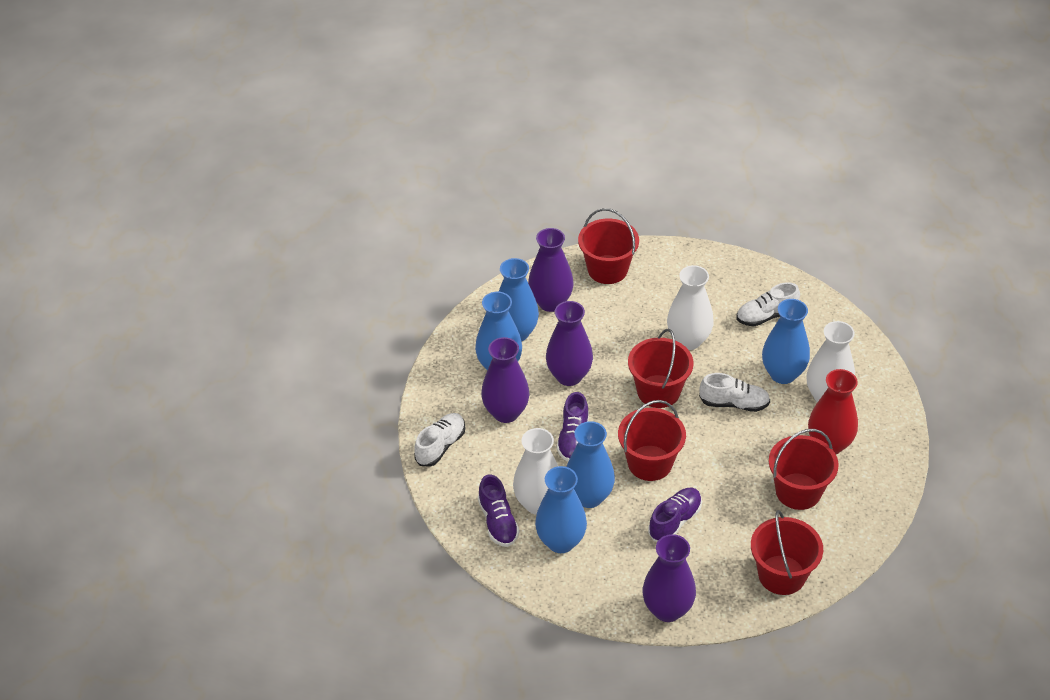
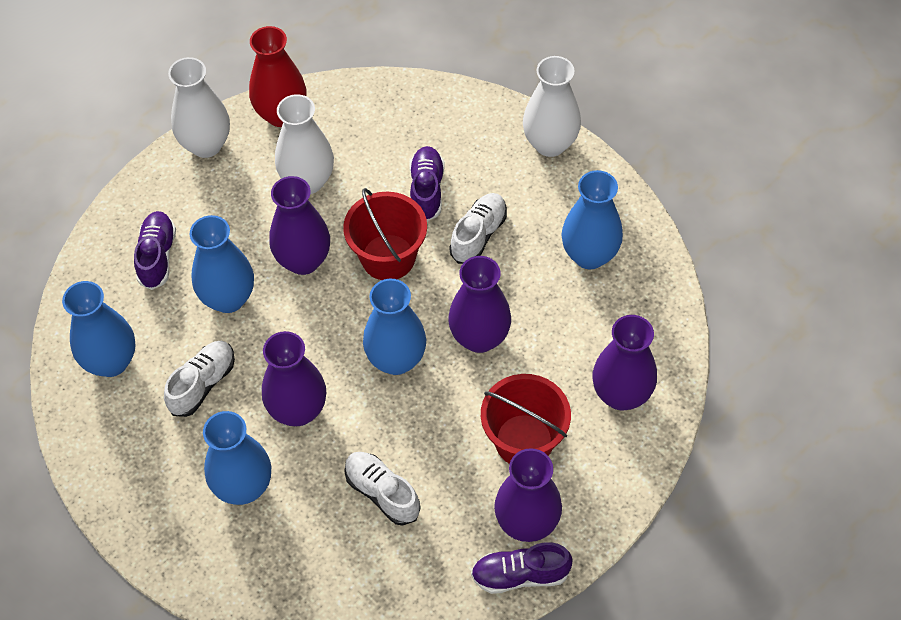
purple vase: 4 -> 5
red bucket: 5 -> 2

